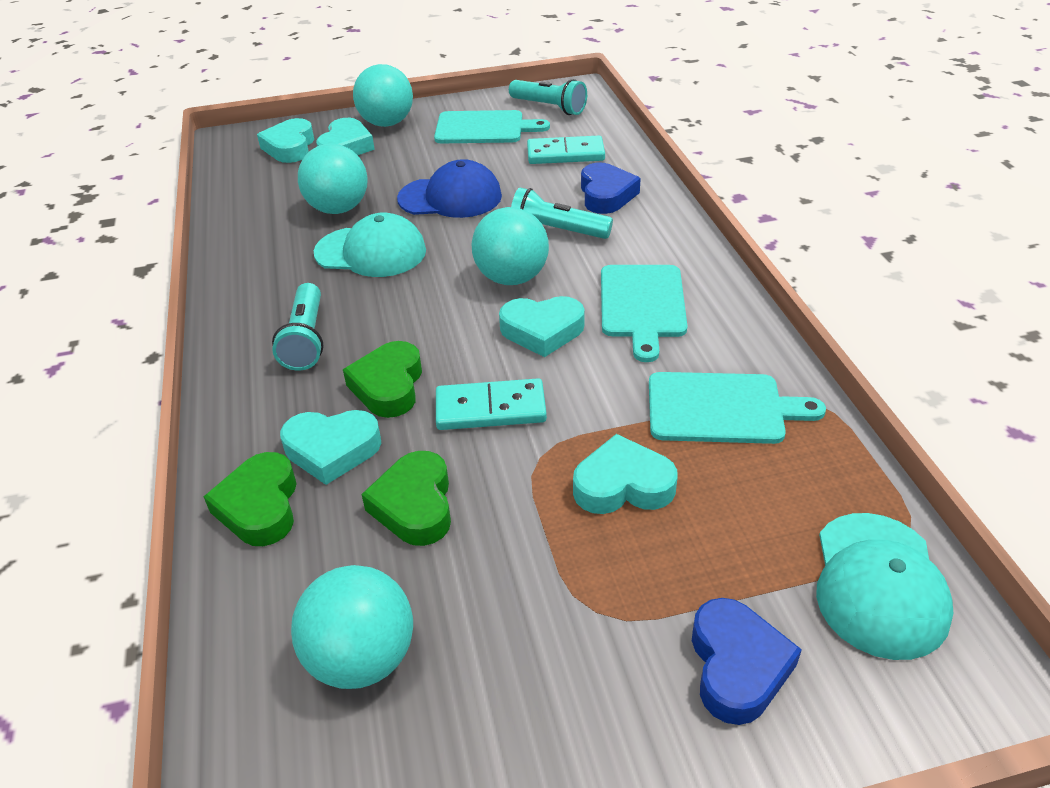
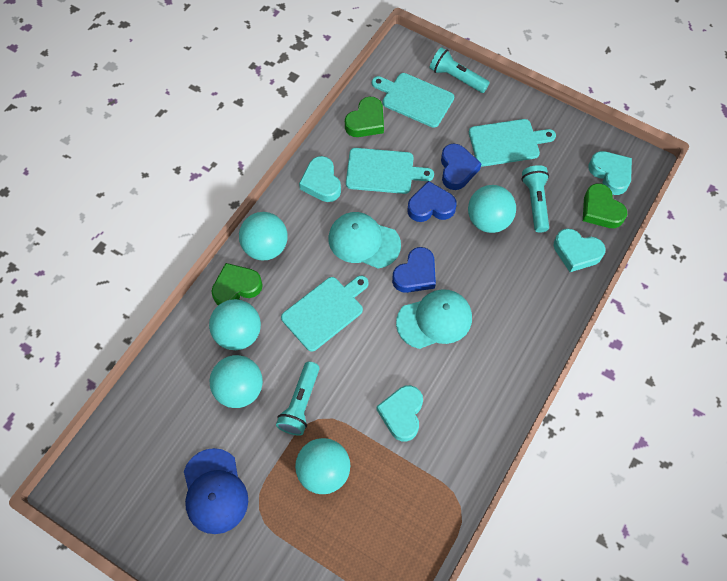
blue heart: 2 -> 3
turquoise ball: 4 -> 5
turquoise cutting board: 3 -> 4
turquoise domino: 2 -> 0
turquoise heart: 5 -> 4

